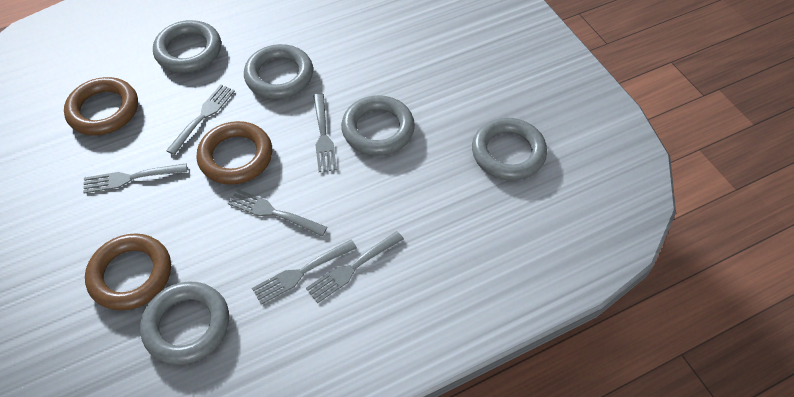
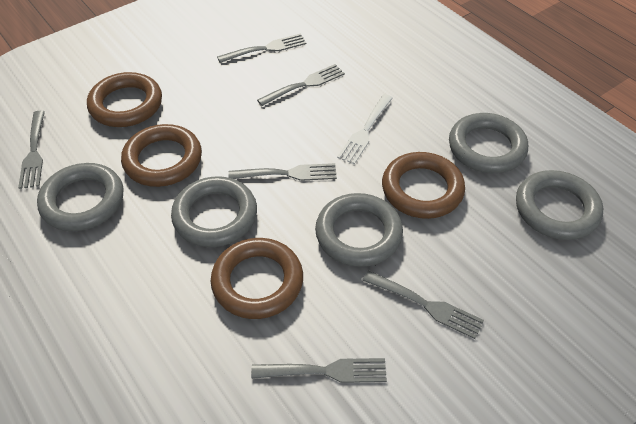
brown ring: 3 -> 4
white fork: 0 -> 1

